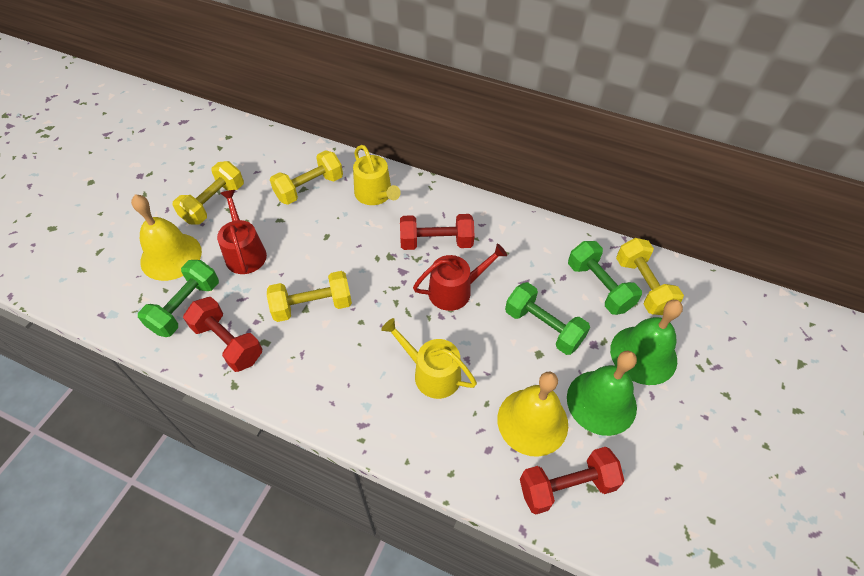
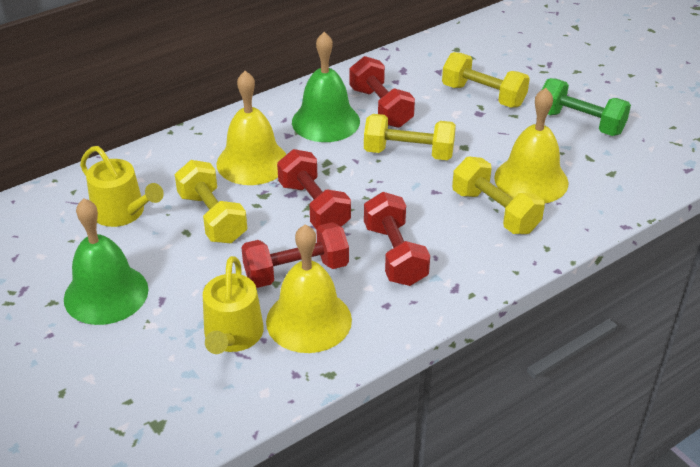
green dumbbell: 3 -> 1
red dumbbell: 3 -> 4
red watering can: 2 -> 0
yellow bell: 2 -> 3

